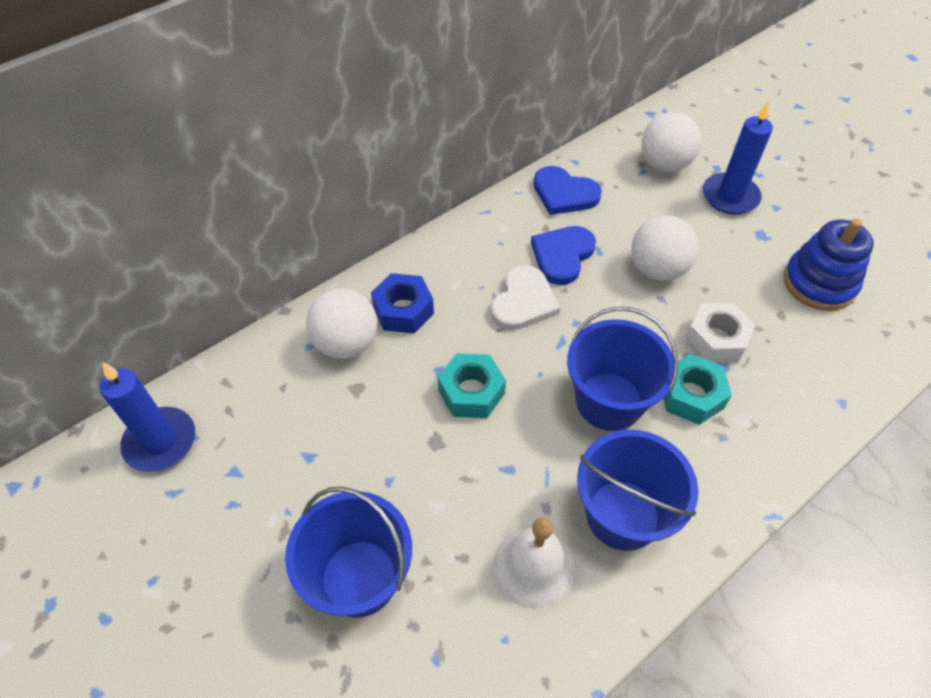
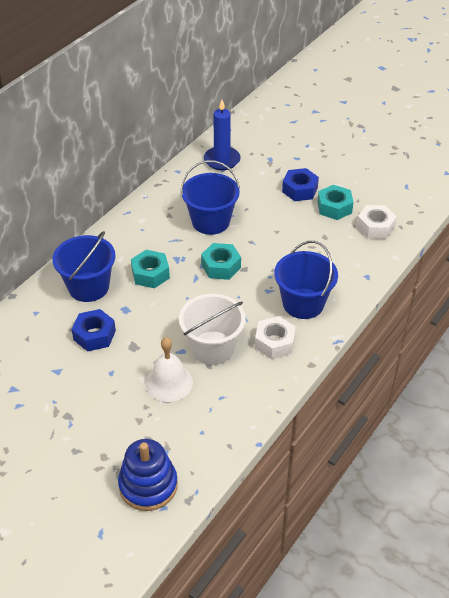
blue candle: 2 -> 1
blue heart: 2 -> 0
blue nut: 1 -> 2
turquoise nut: 2 -> 3
white ball: 3 -> 0
white bucket: 0 -> 1
white heart: 1 -> 0
white nut: 1 -> 2

